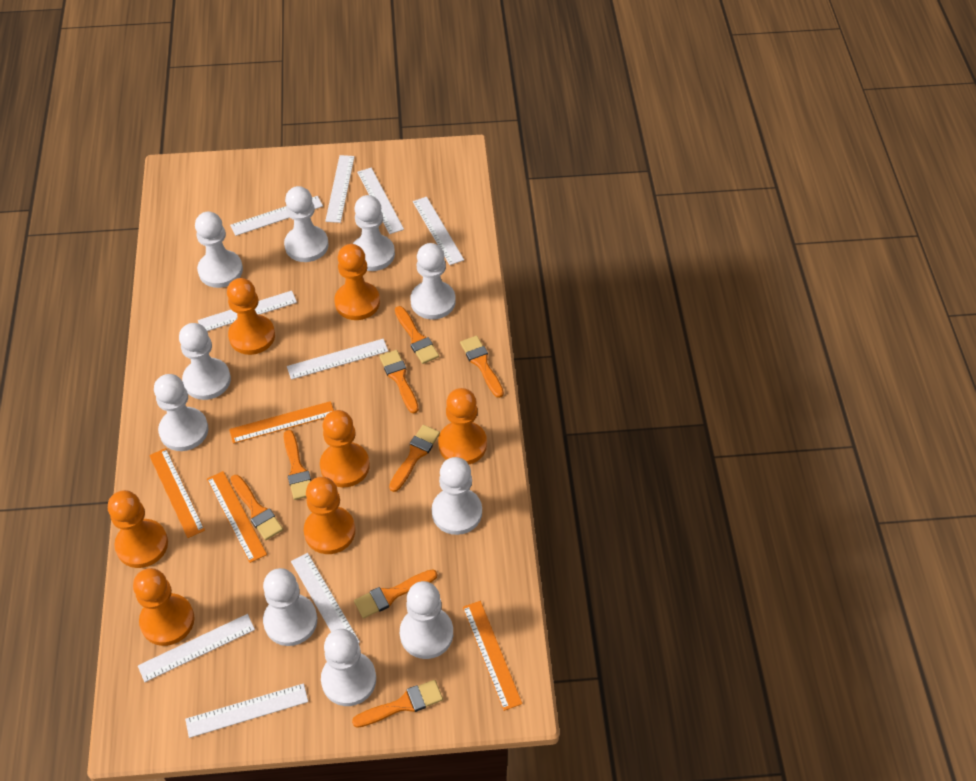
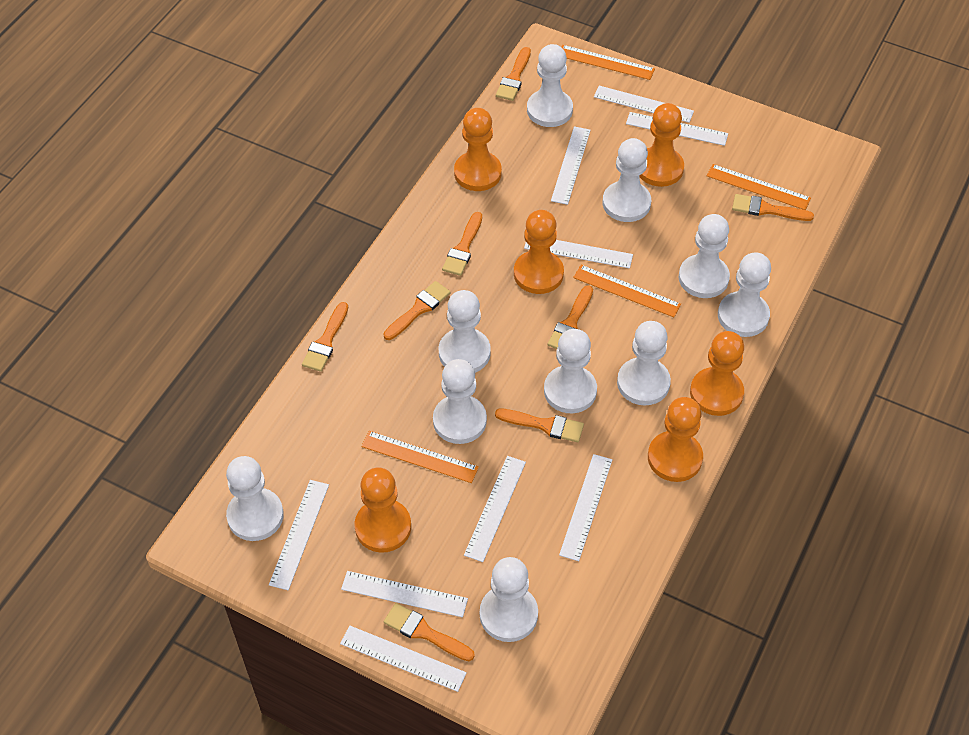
orange pawn: 7 -> 6

